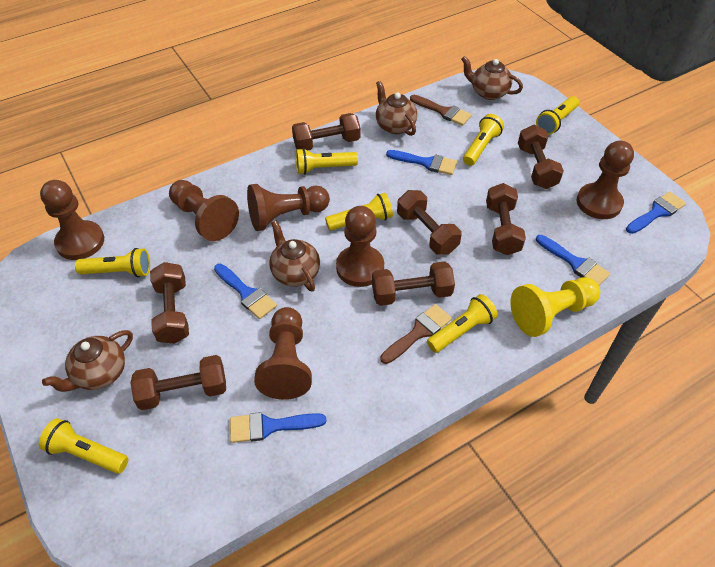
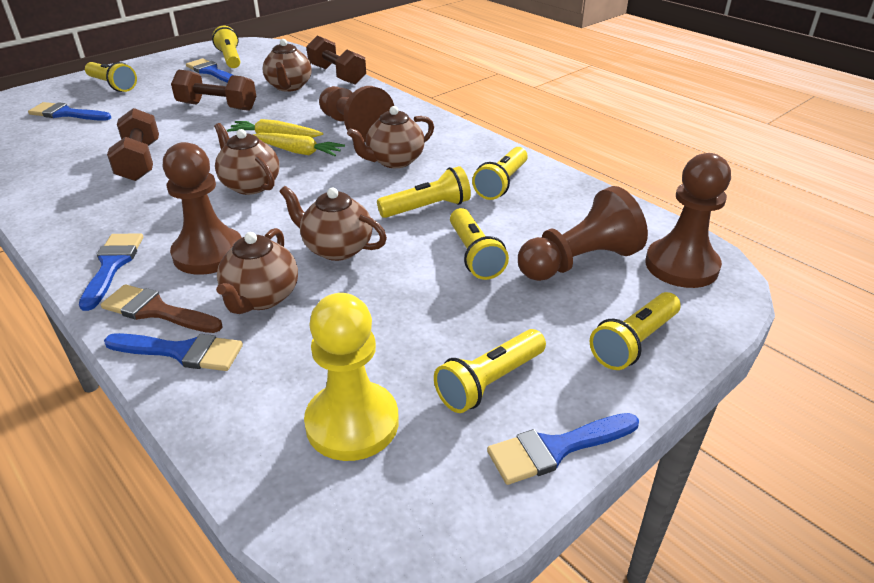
brown brush: 2 -> 1
brown dumbbell: 7 -> 3
brown pawn: 6 -> 4
brown teapot: 4 -> 5
yellow carrot: 0 -> 2

